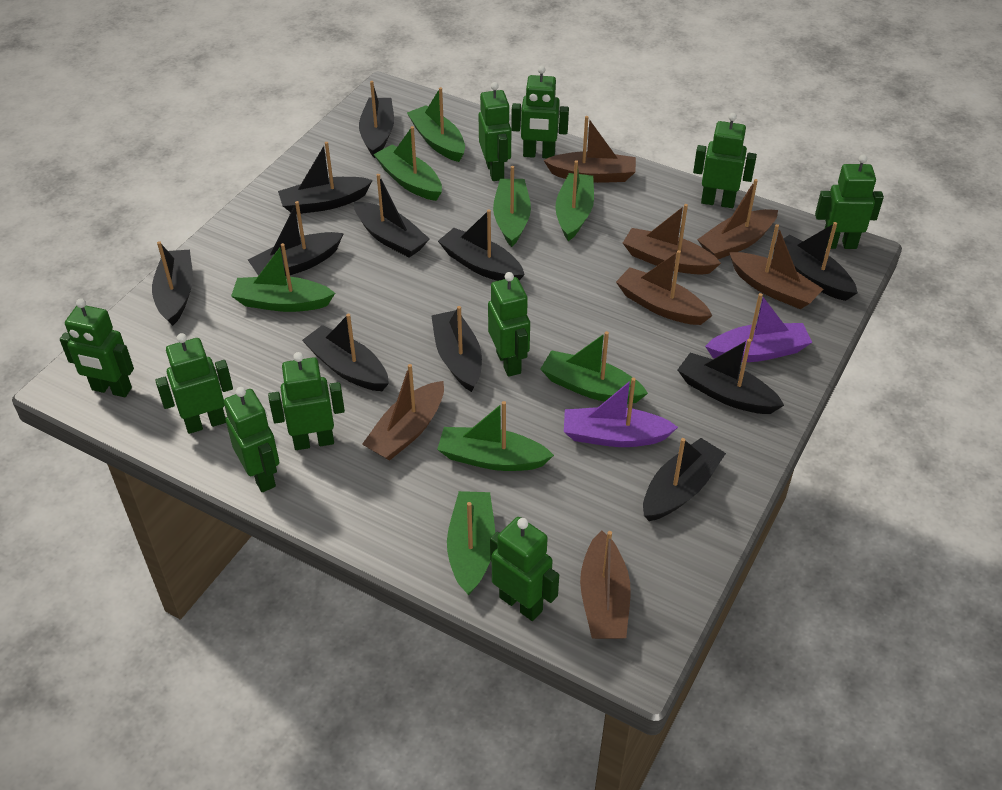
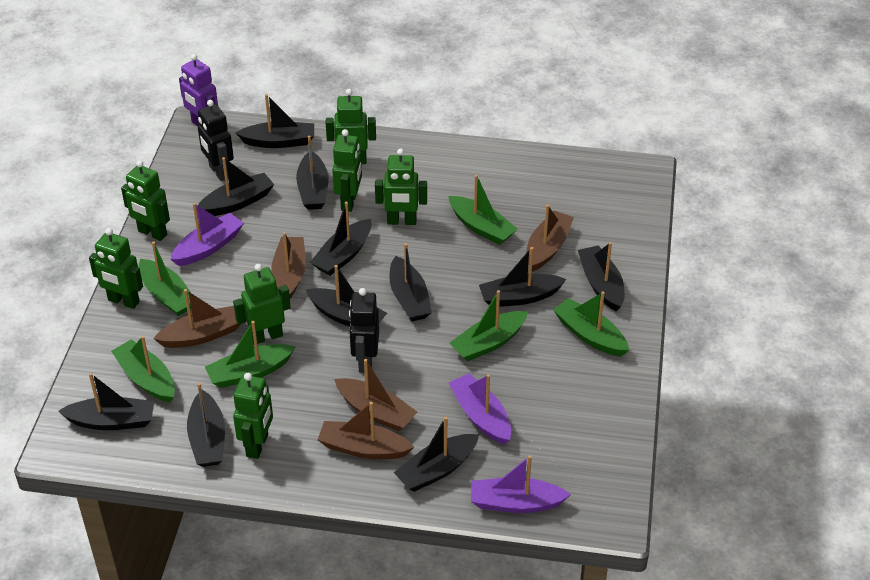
black robot: 0 -> 2
brown boat: 7 -> 5
green boat: 8 -> 6
green robot: 10 -> 7
purple boat: 2 -> 3
purple robot: 0 -> 1

